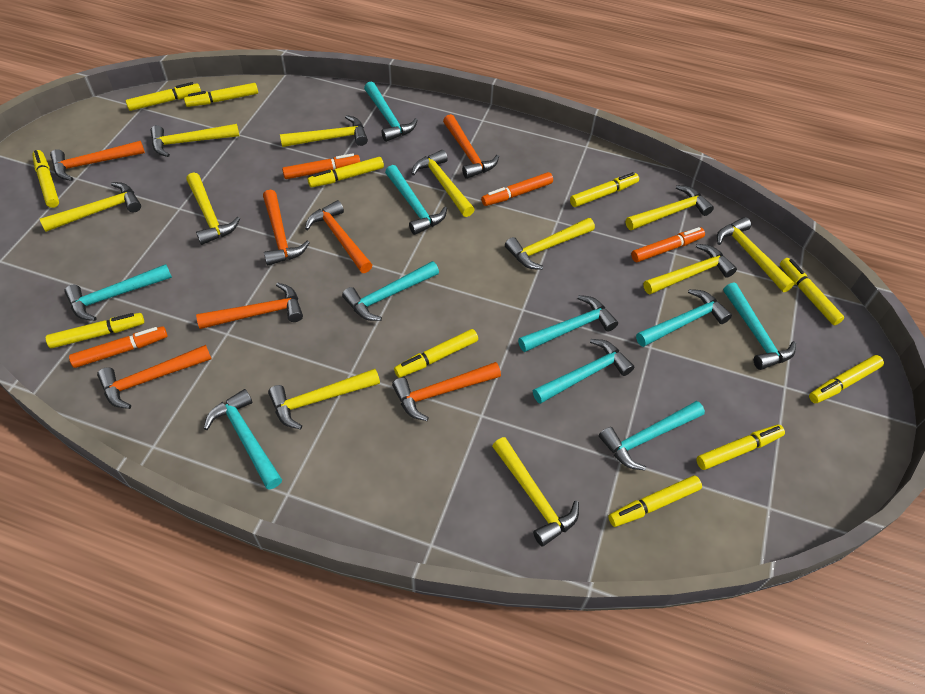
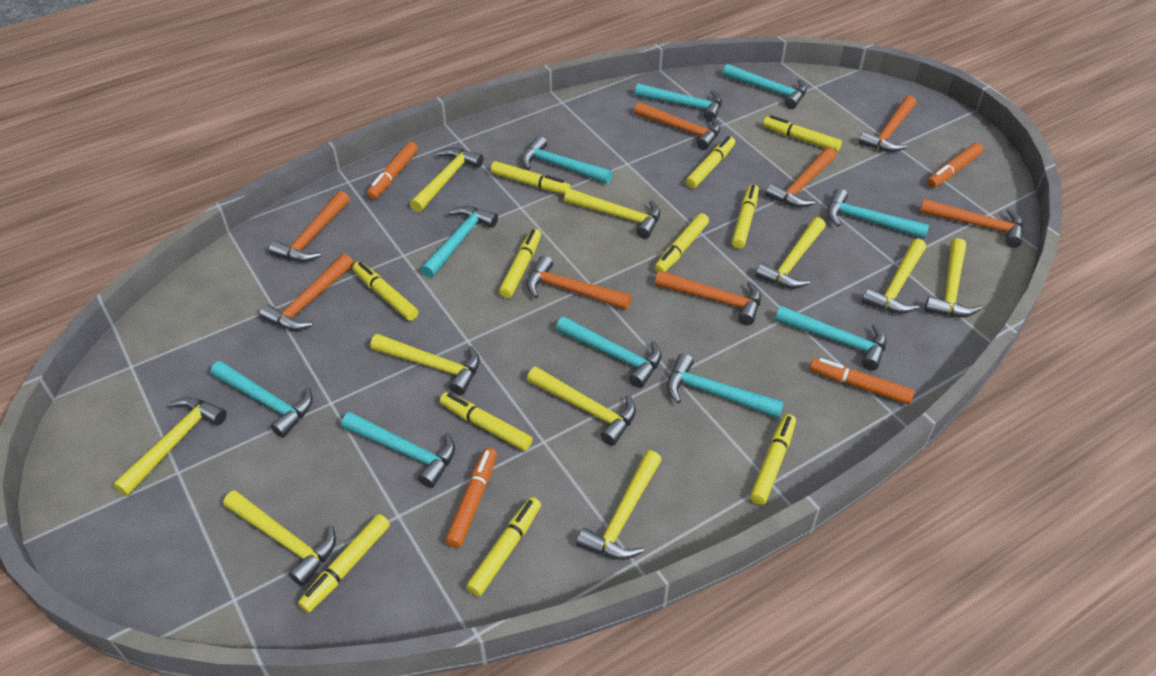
orange hammer: 7 -> 8
yellow hammer: 11 -> 10

